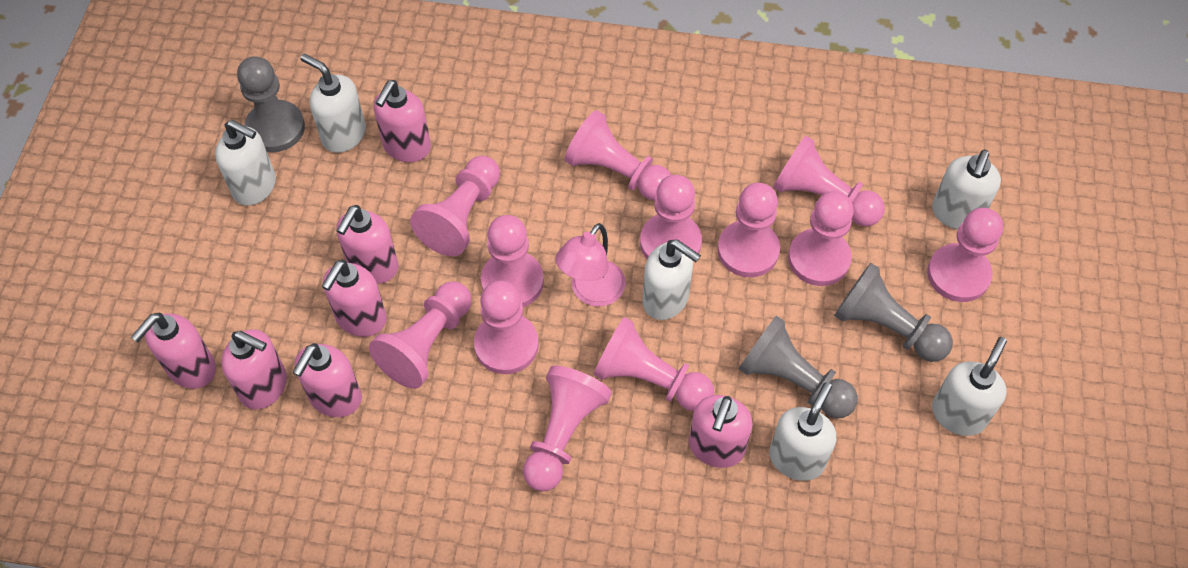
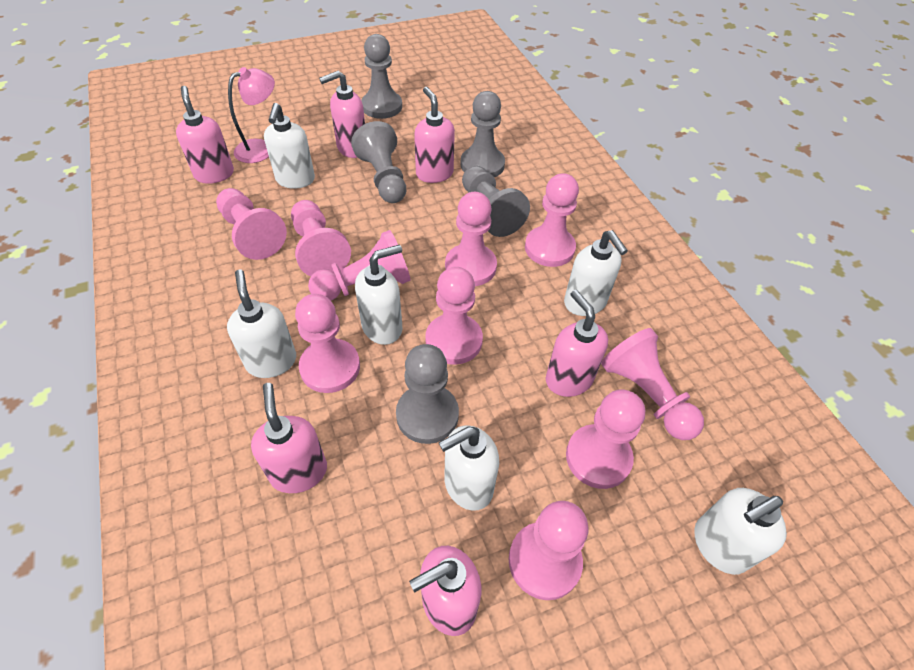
grey pawn: 3 -> 5
pink pawn: 12 -> 10
pink soap dispenser: 7 -> 6

